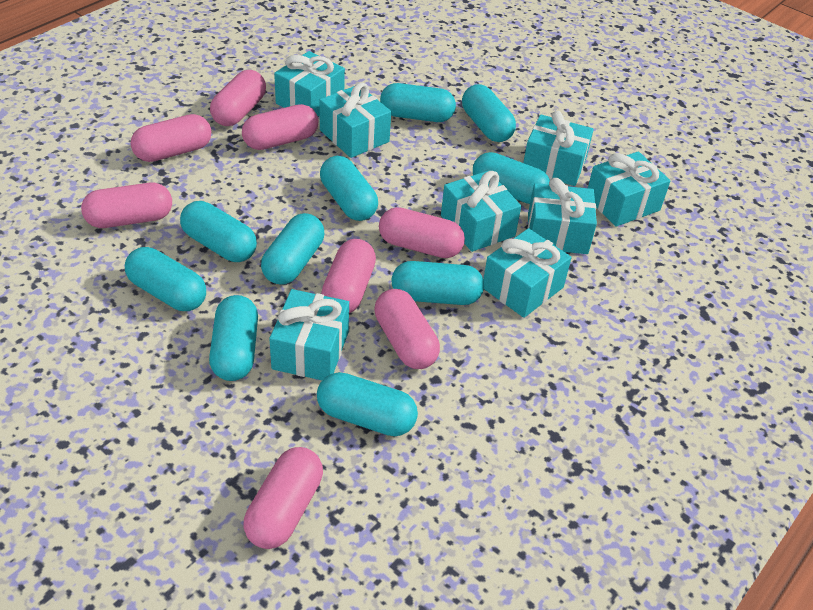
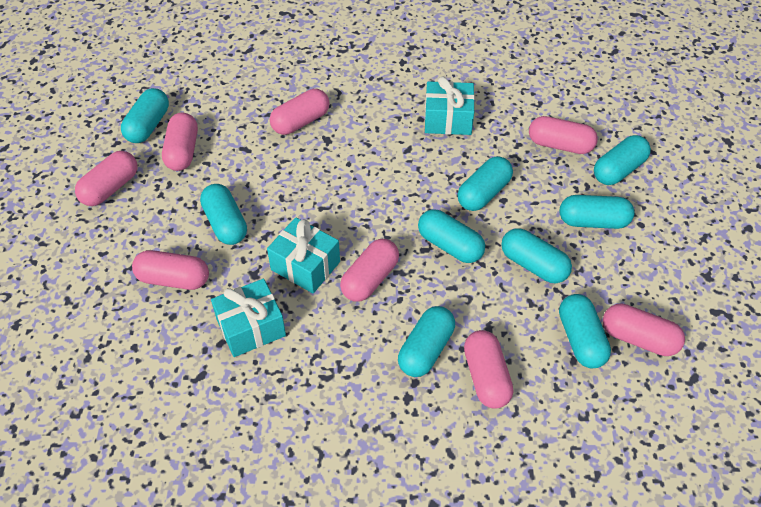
turquoise capsule: 10 -> 9
turquoise gift: 8 -> 3

